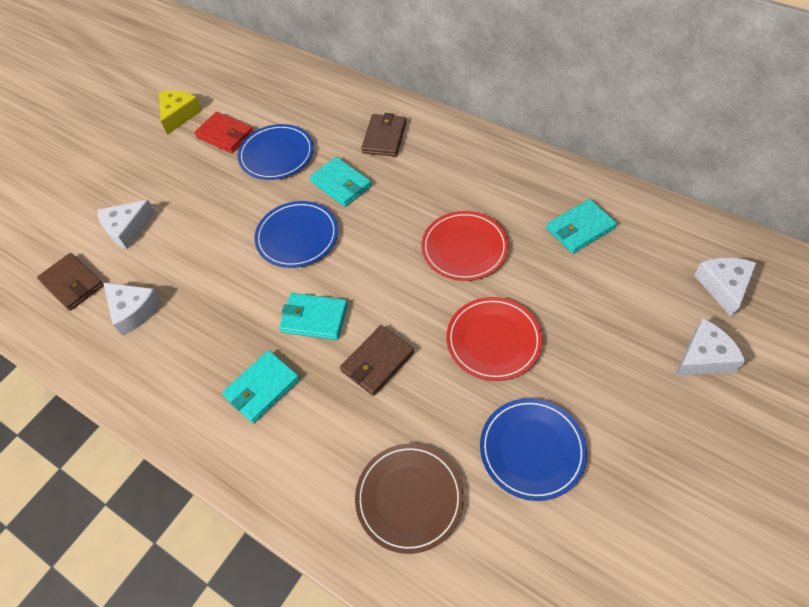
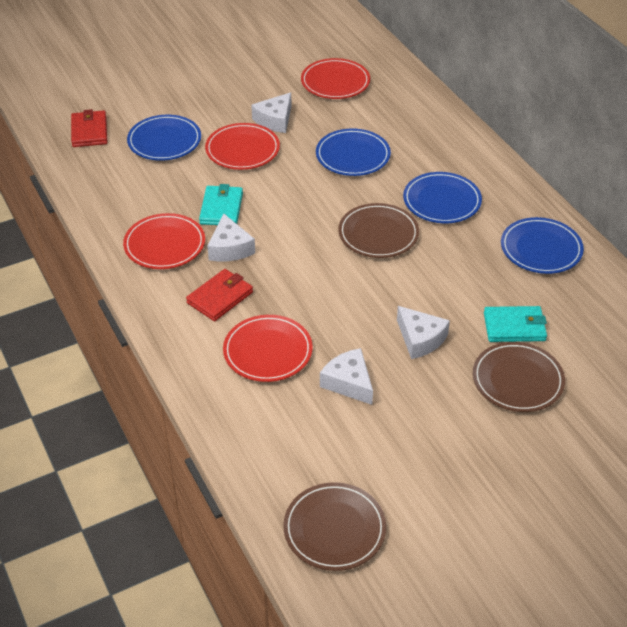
blue plate: 3 -> 4
brown plate: 1 -> 3
brown wallet: 3 -> 0
red plate: 2 -> 4
red wallet: 1 -> 2
turquoise wallet: 4 -> 2
yellow cheese: 1 -> 0

